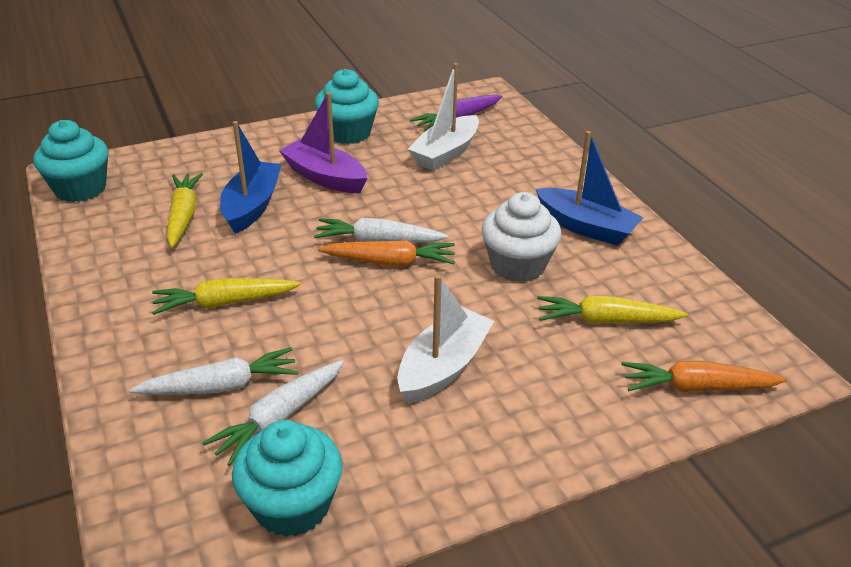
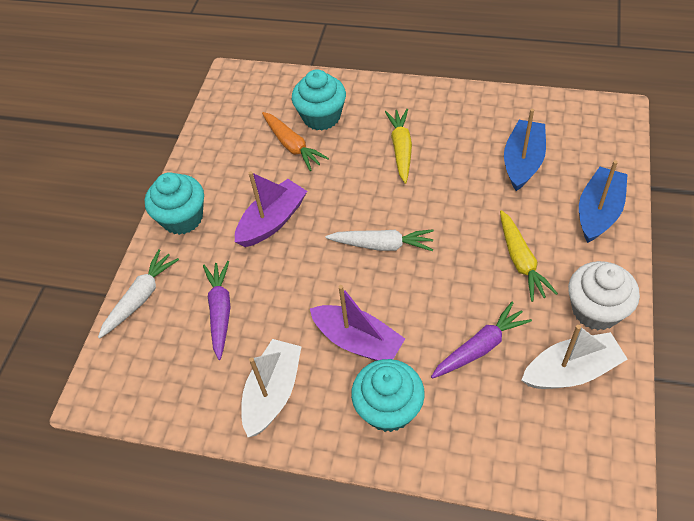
orange carrot: 2 -> 1
purple boat: 1 -> 2
purple carrot: 1 -> 2
white carrot: 3 -> 2
yellow carrot: 3 -> 2

